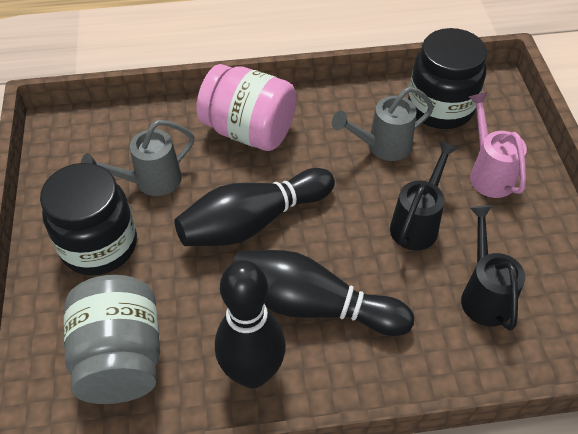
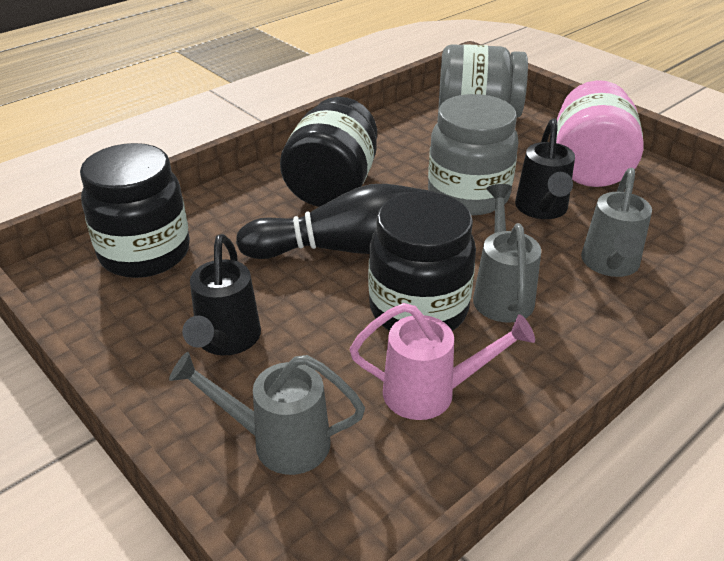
black bowling pin: 3 -> 1
black jar: 2 -> 3
grey jar: 1 -> 2
grey watering can: 2 -> 3

